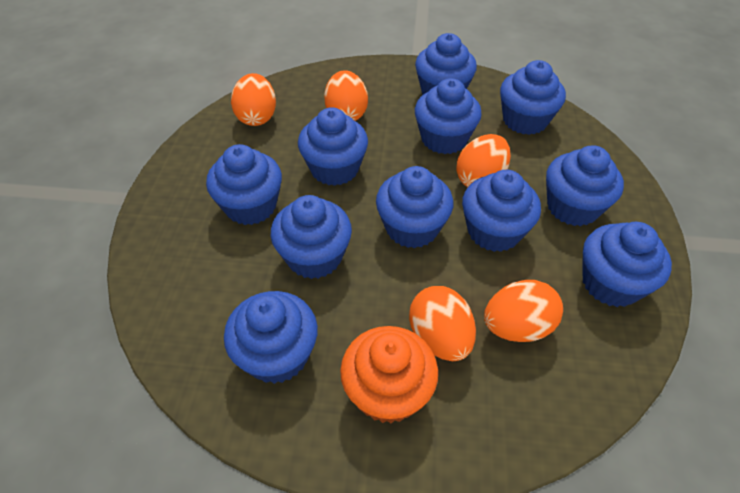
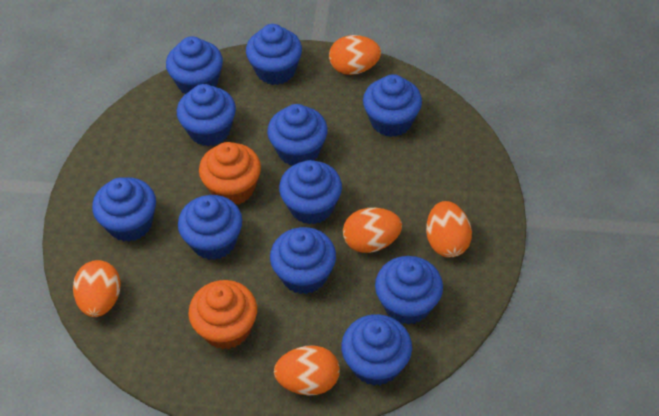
orange cupcake: 1 -> 2

